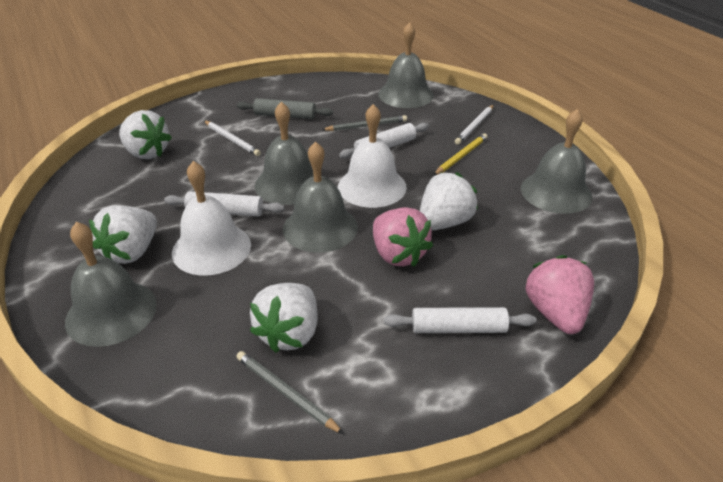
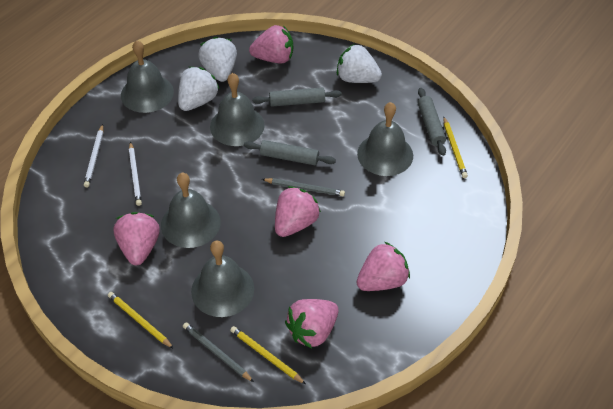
grey rolling pin: 1 -> 3
pink strawberry: 2 -> 5
white bell: 2 -> 0
white rolling pin: 3 -> 0
white strawberry: 4 -> 3
yellow pencil: 1 -> 3

